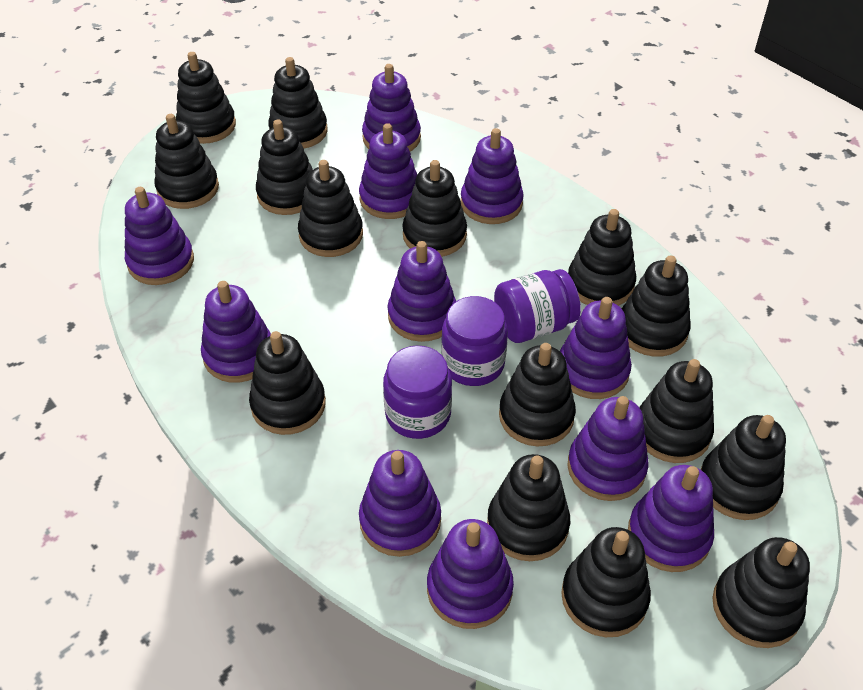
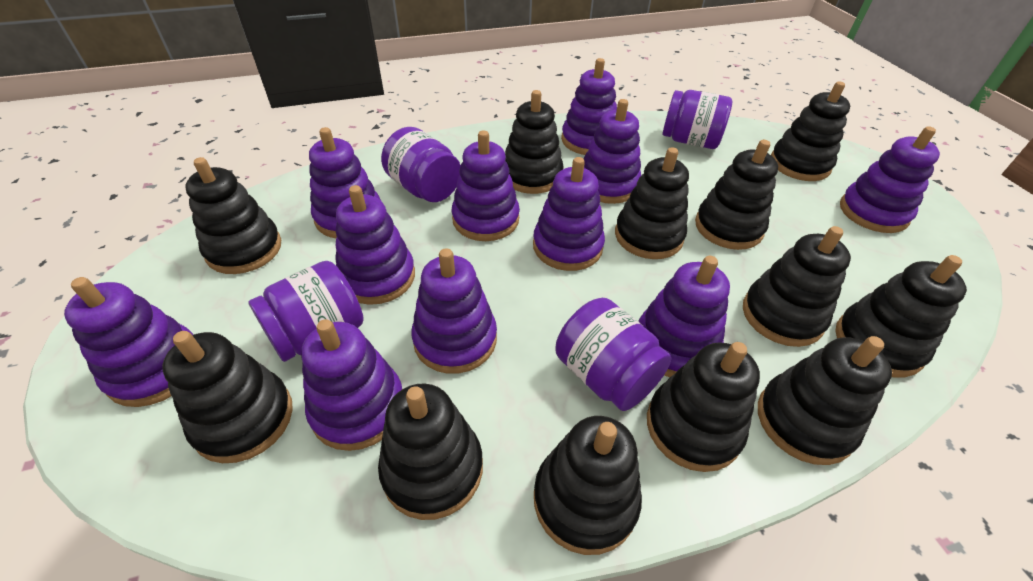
black stacking toy: 15 -> 12
purple jar: 3 -> 4

